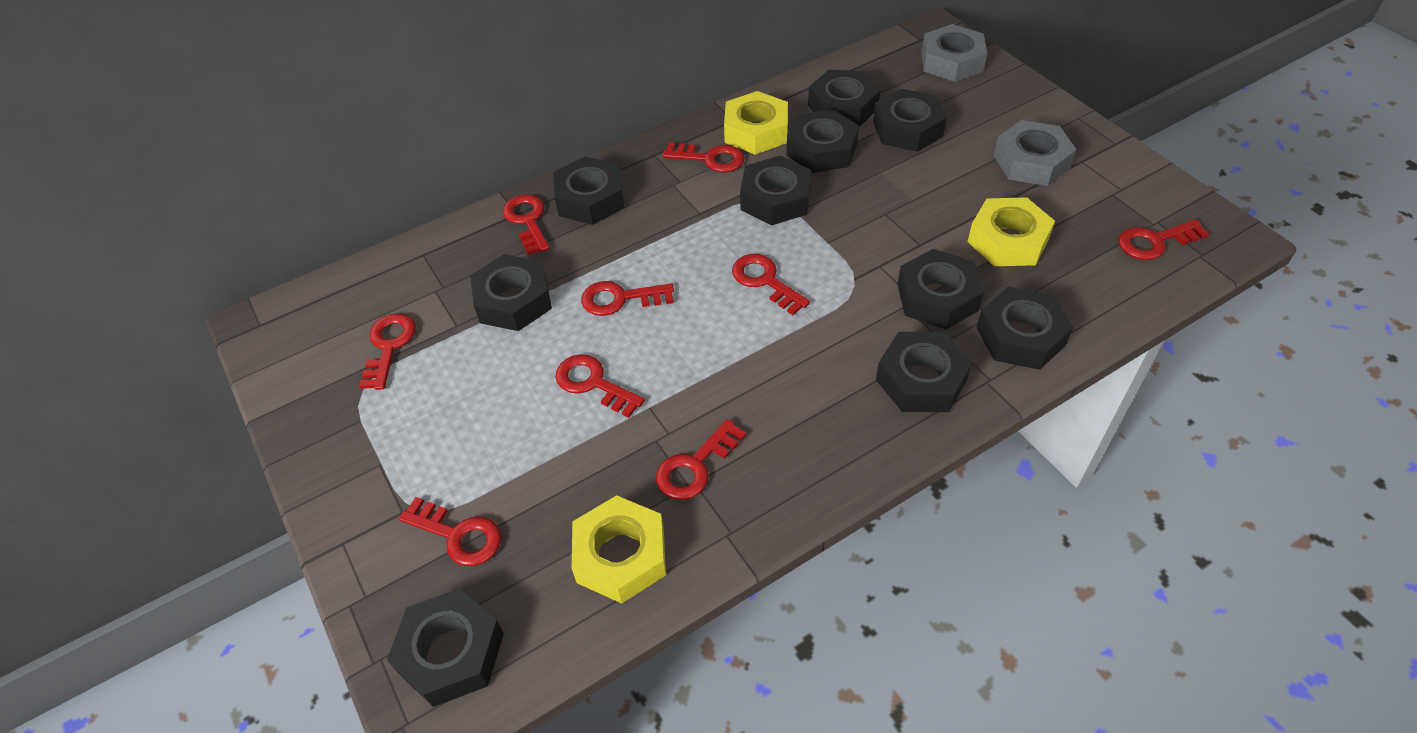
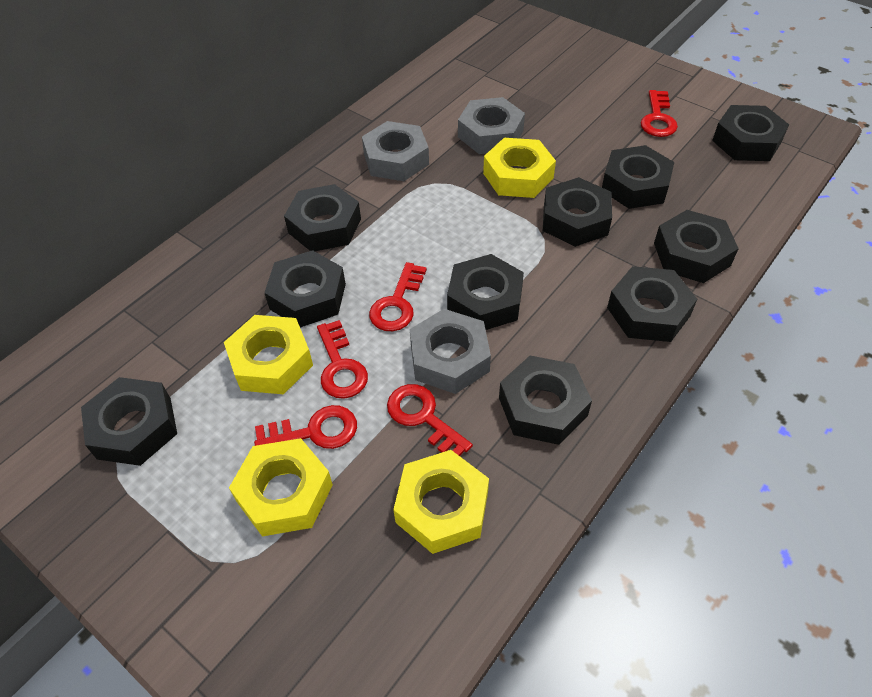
grey nut: 2 -> 3
red key: 9 -> 5
yellow nut: 3 -> 4

